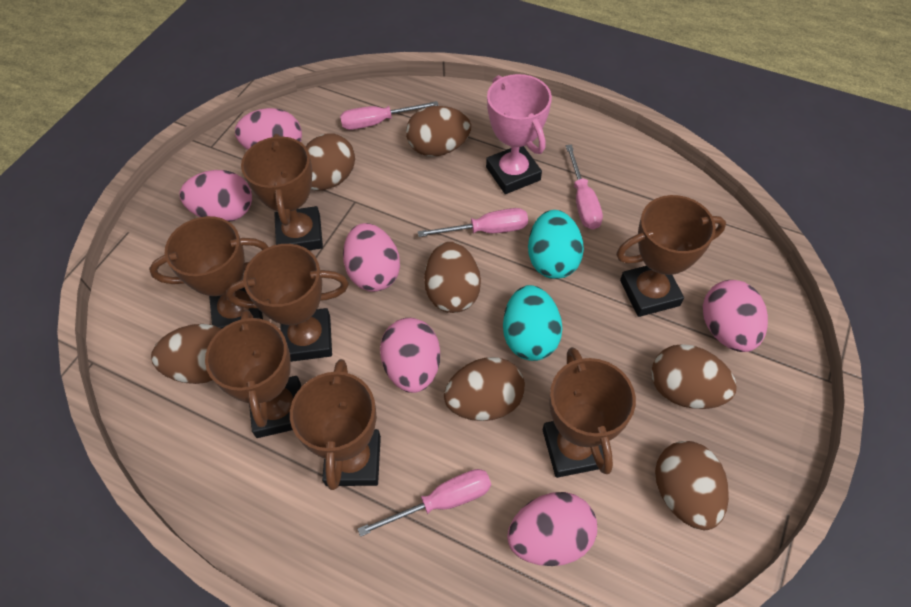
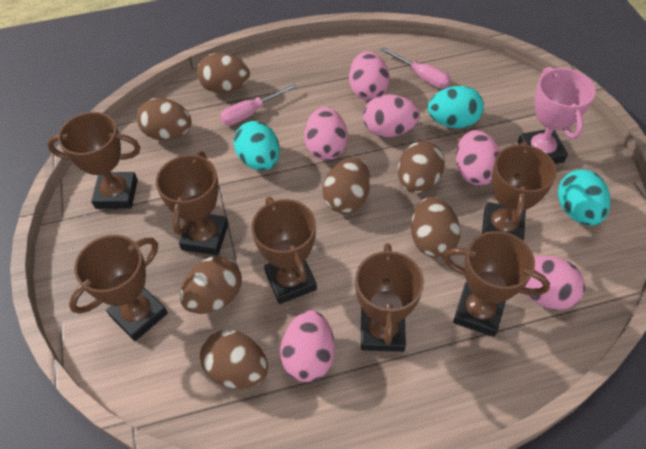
pink screwdriver: 4 -> 2
turquoise egg: 2 -> 3

